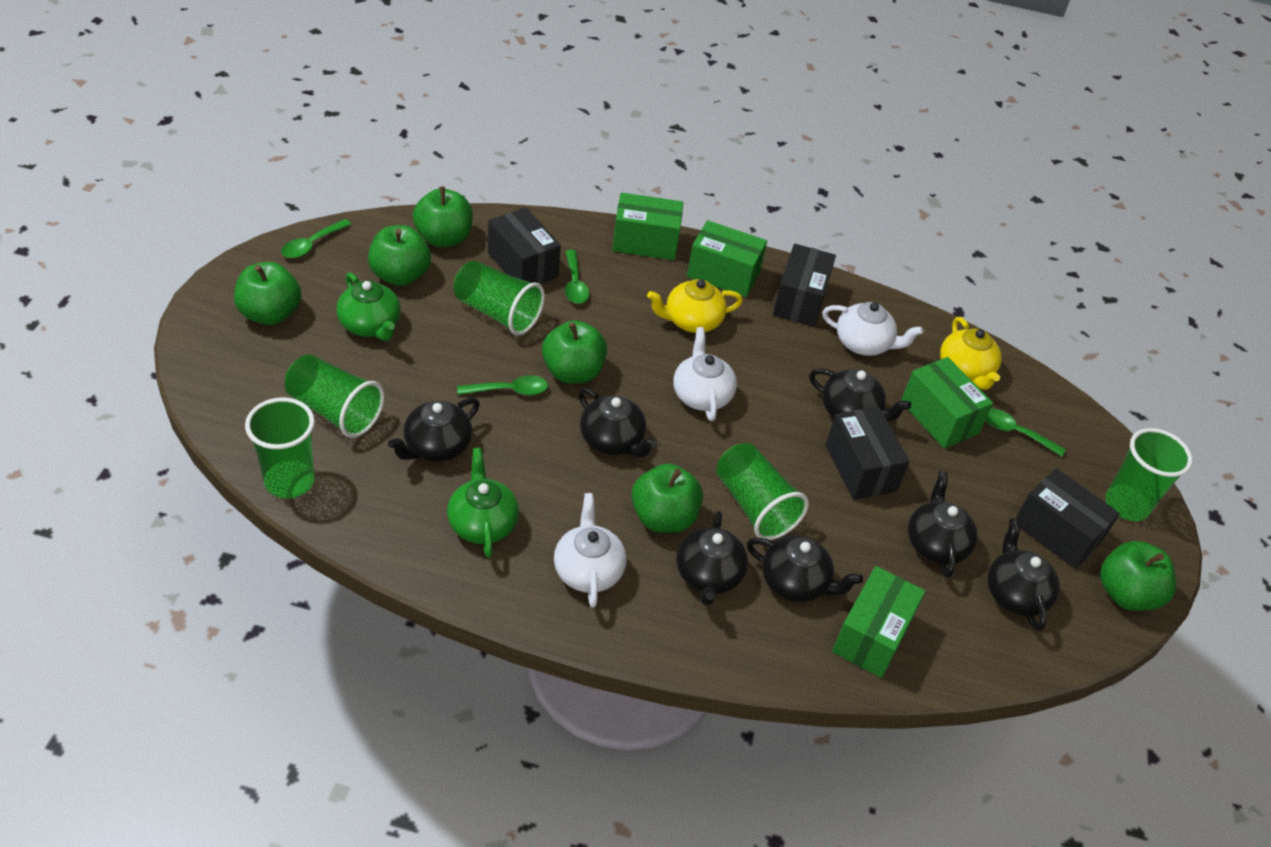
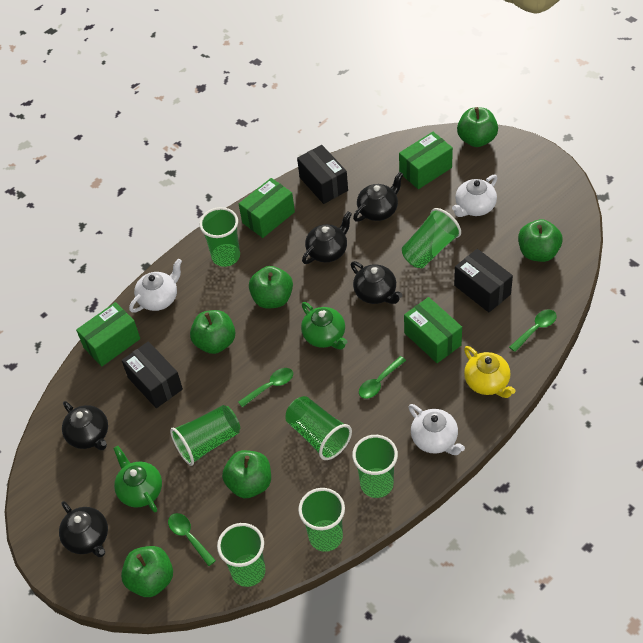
black box: 4 -> 3
black teapot: 7 -> 5
green cup: 5 -> 7
yellow teapot: 2 -> 1

